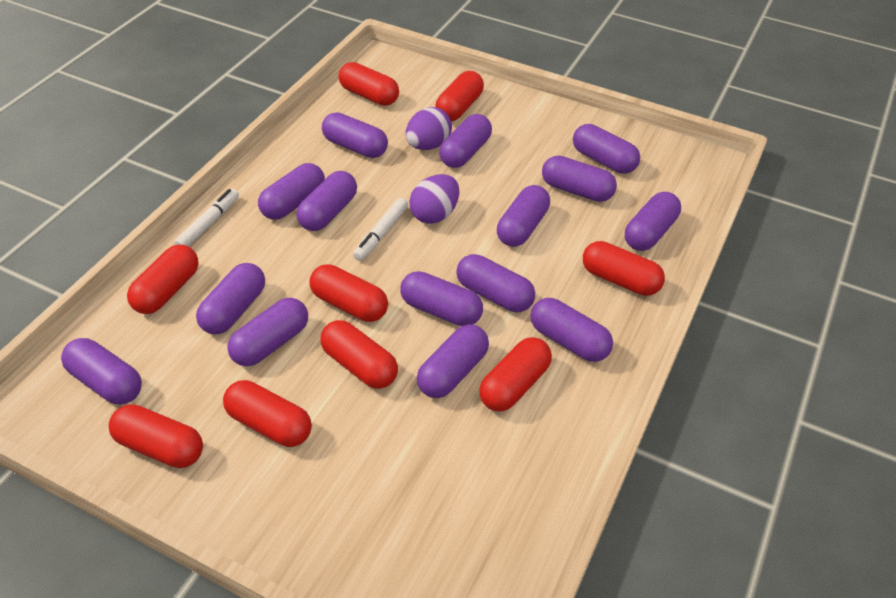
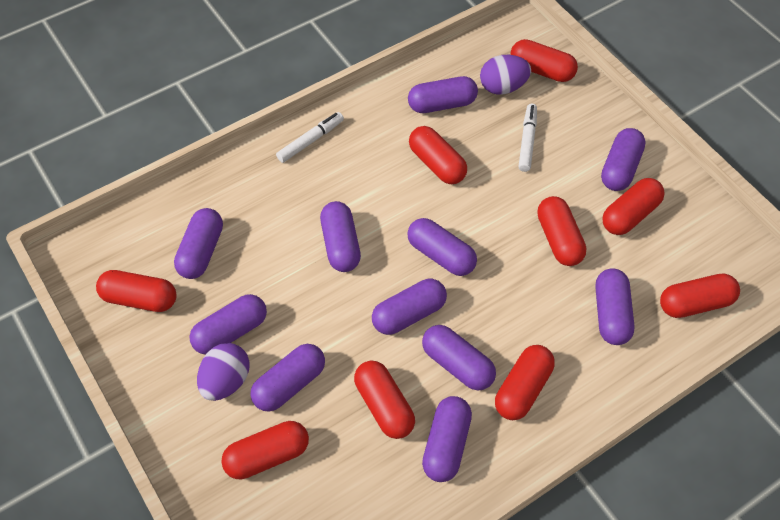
purple capsule: 15 -> 11

